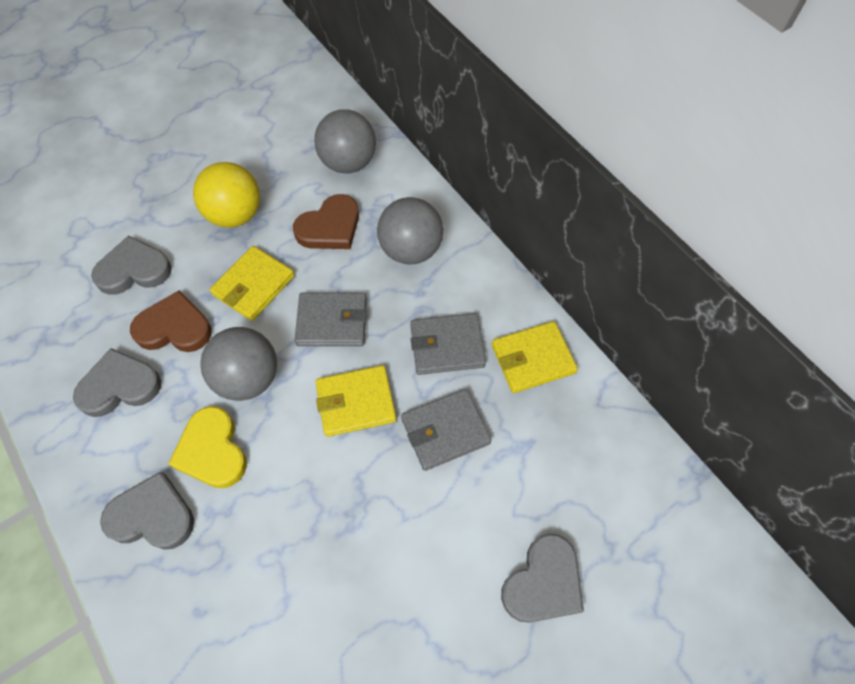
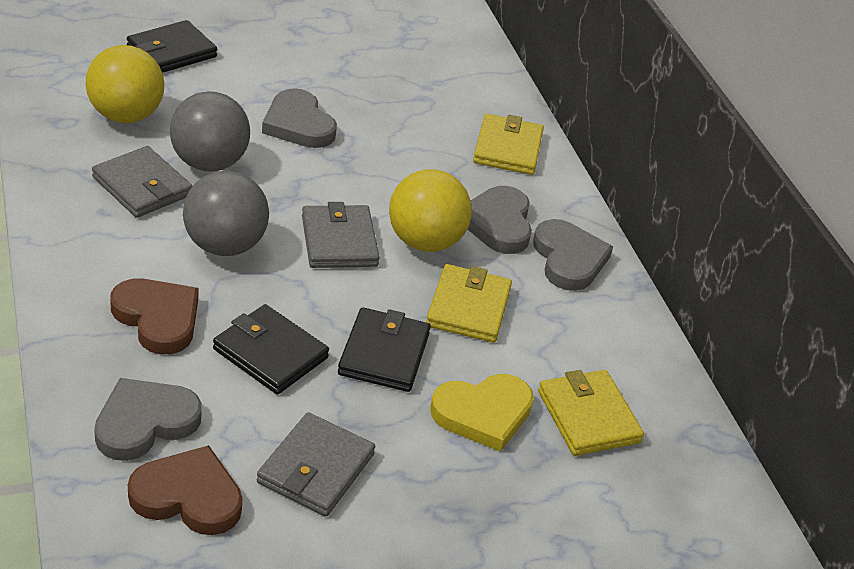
black wallet: 0 -> 3
grey ball: 3 -> 2
yellow ball: 1 -> 2

